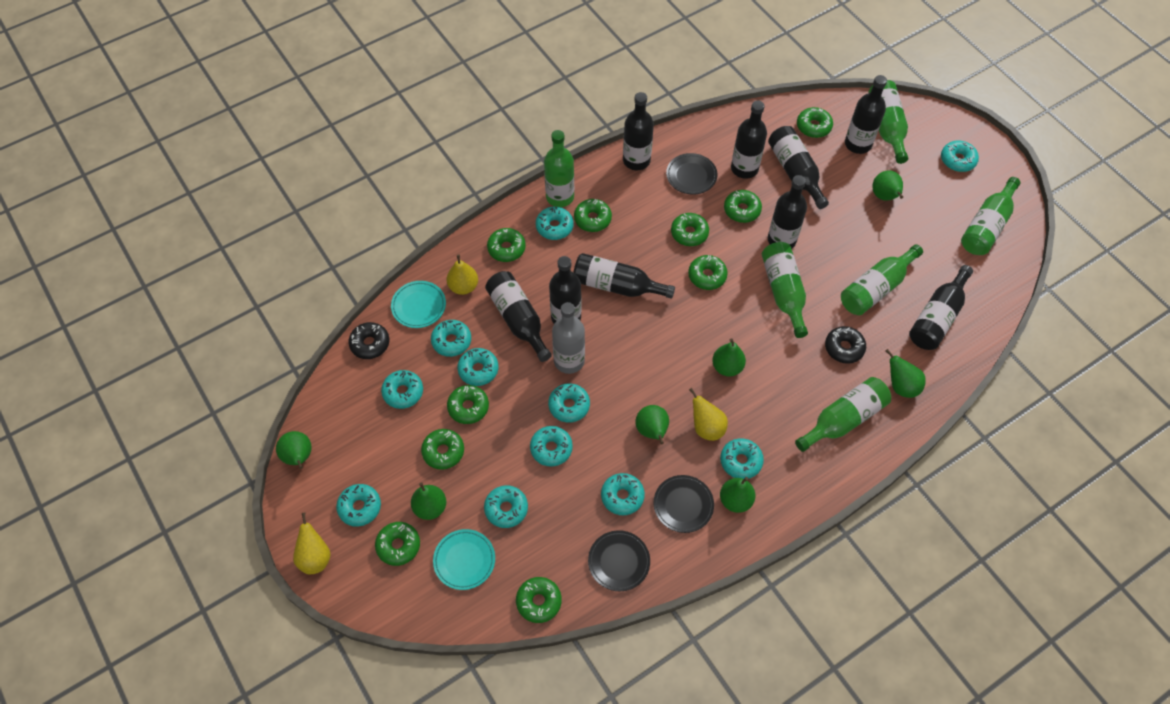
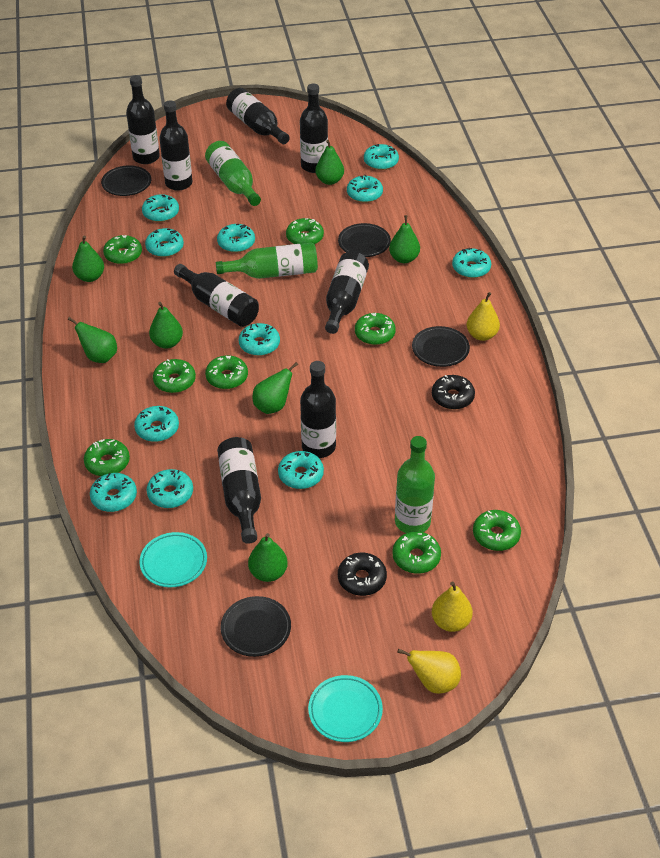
black bottle: 9 -> 8
black plate: 3 -> 4
green bottle: 6 -> 3
green donut: 10 -> 8
grey bottle: 1 -> 0

